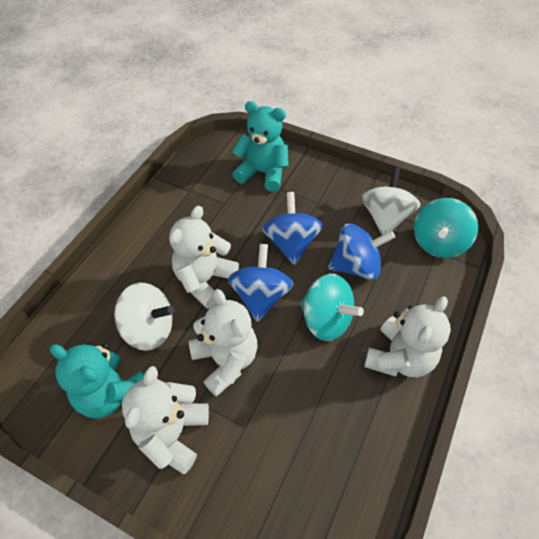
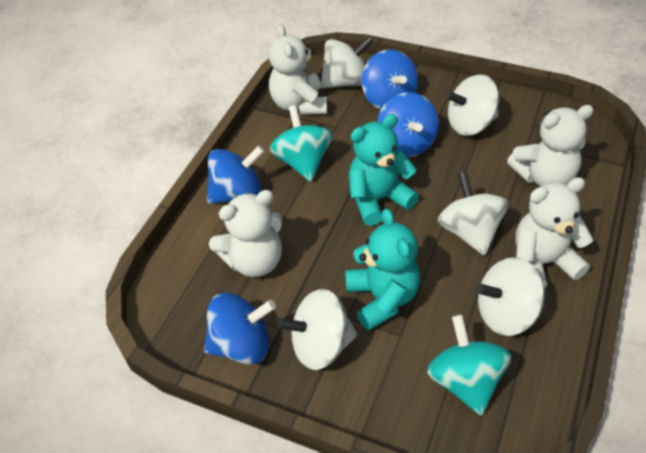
blue spinning top: 3 -> 4
white spinning top: 2 -> 5

